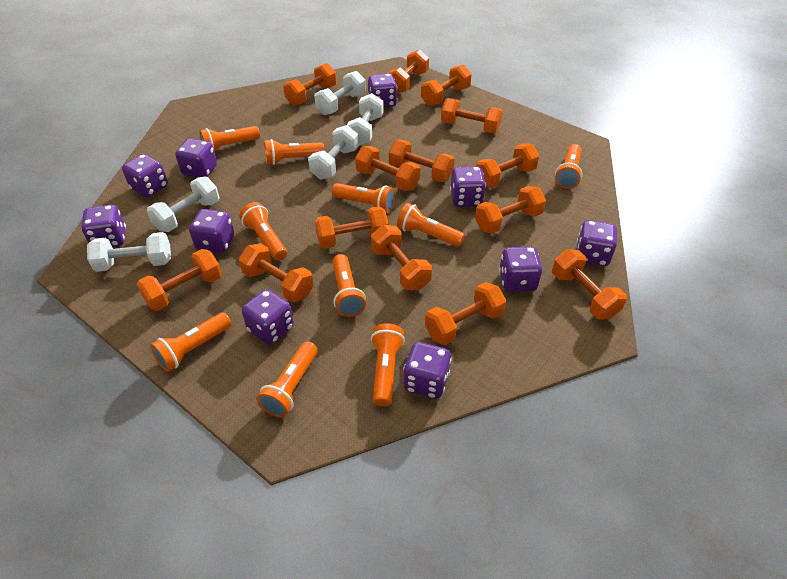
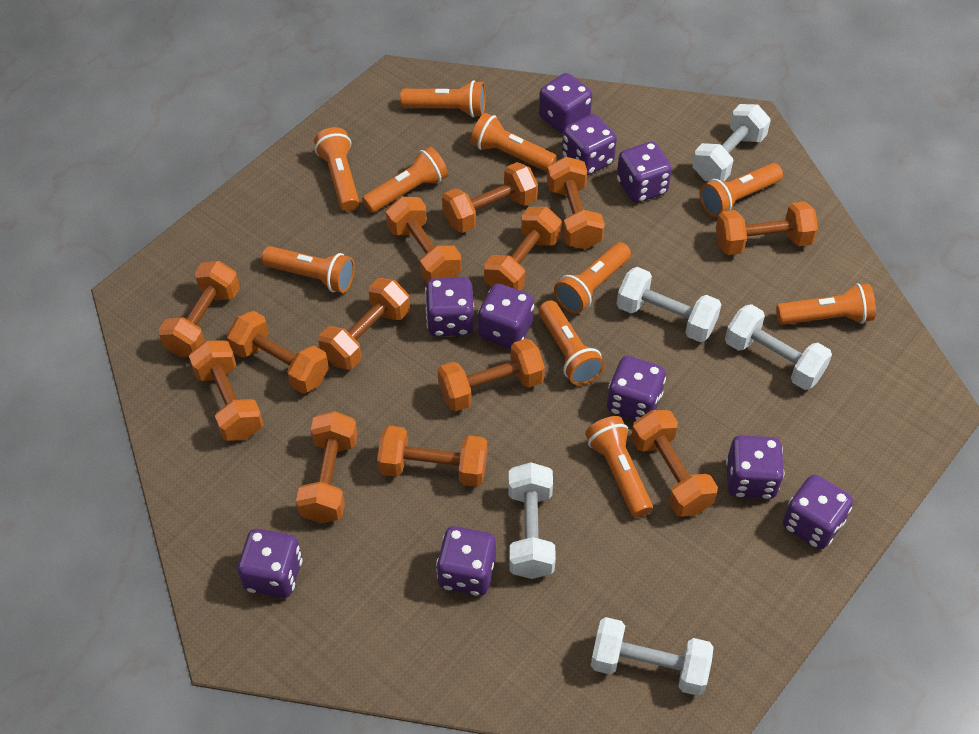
orange dumbbell: 14 -> 13

